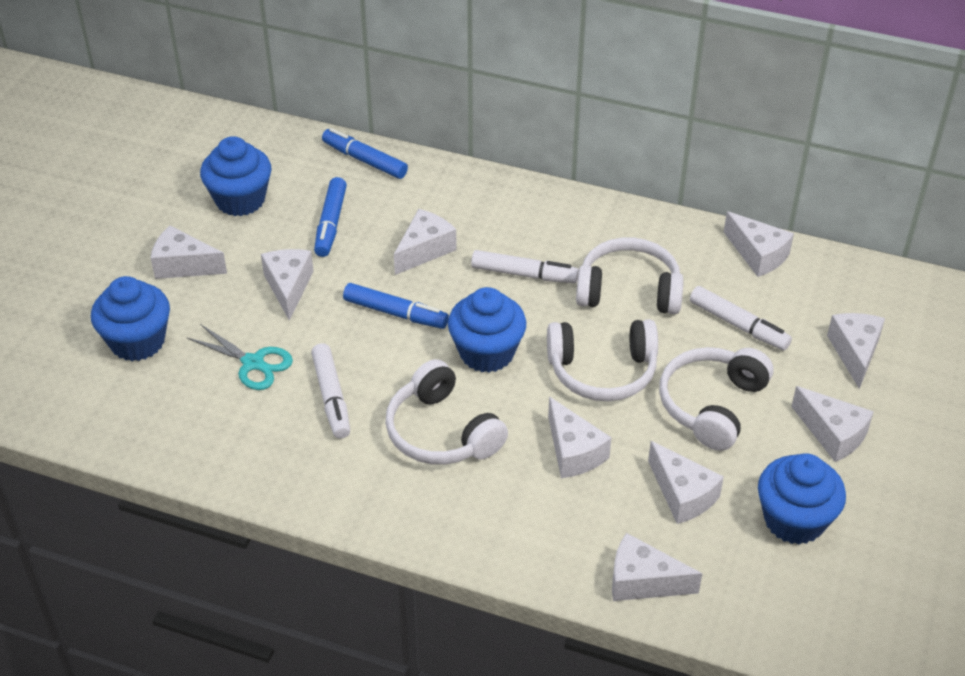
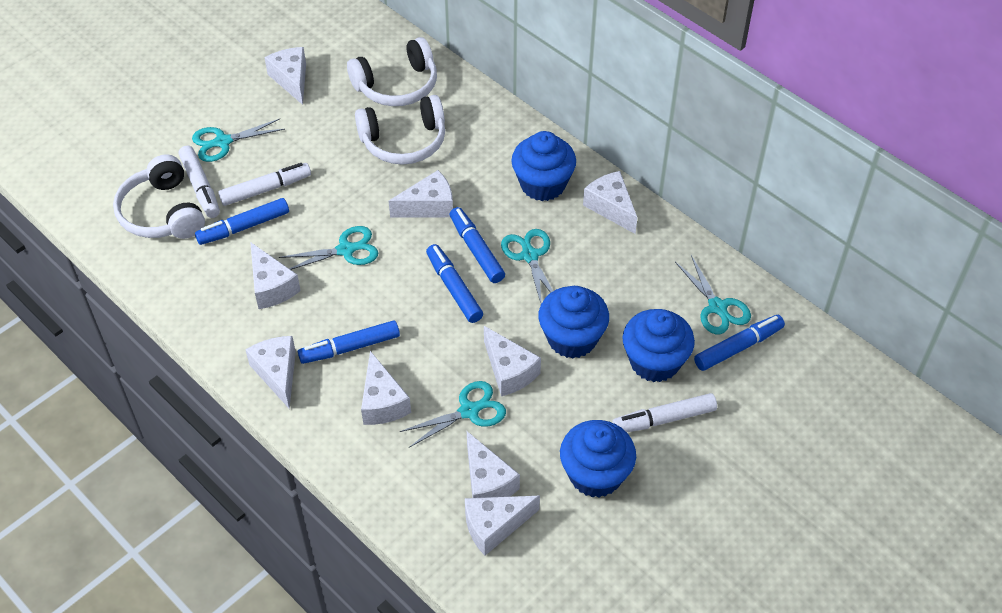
blue marker: 3 -> 5
turquoise scissors: 1 -> 5
white headphones: 4 -> 3

